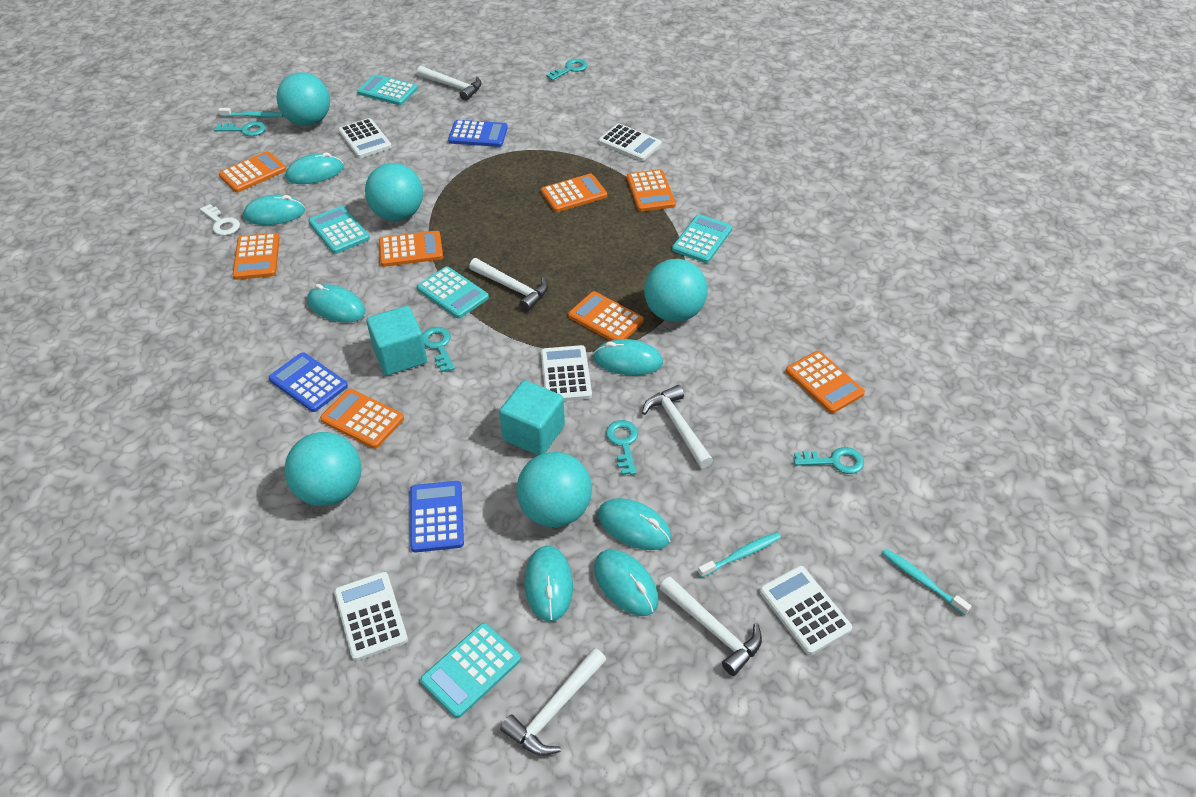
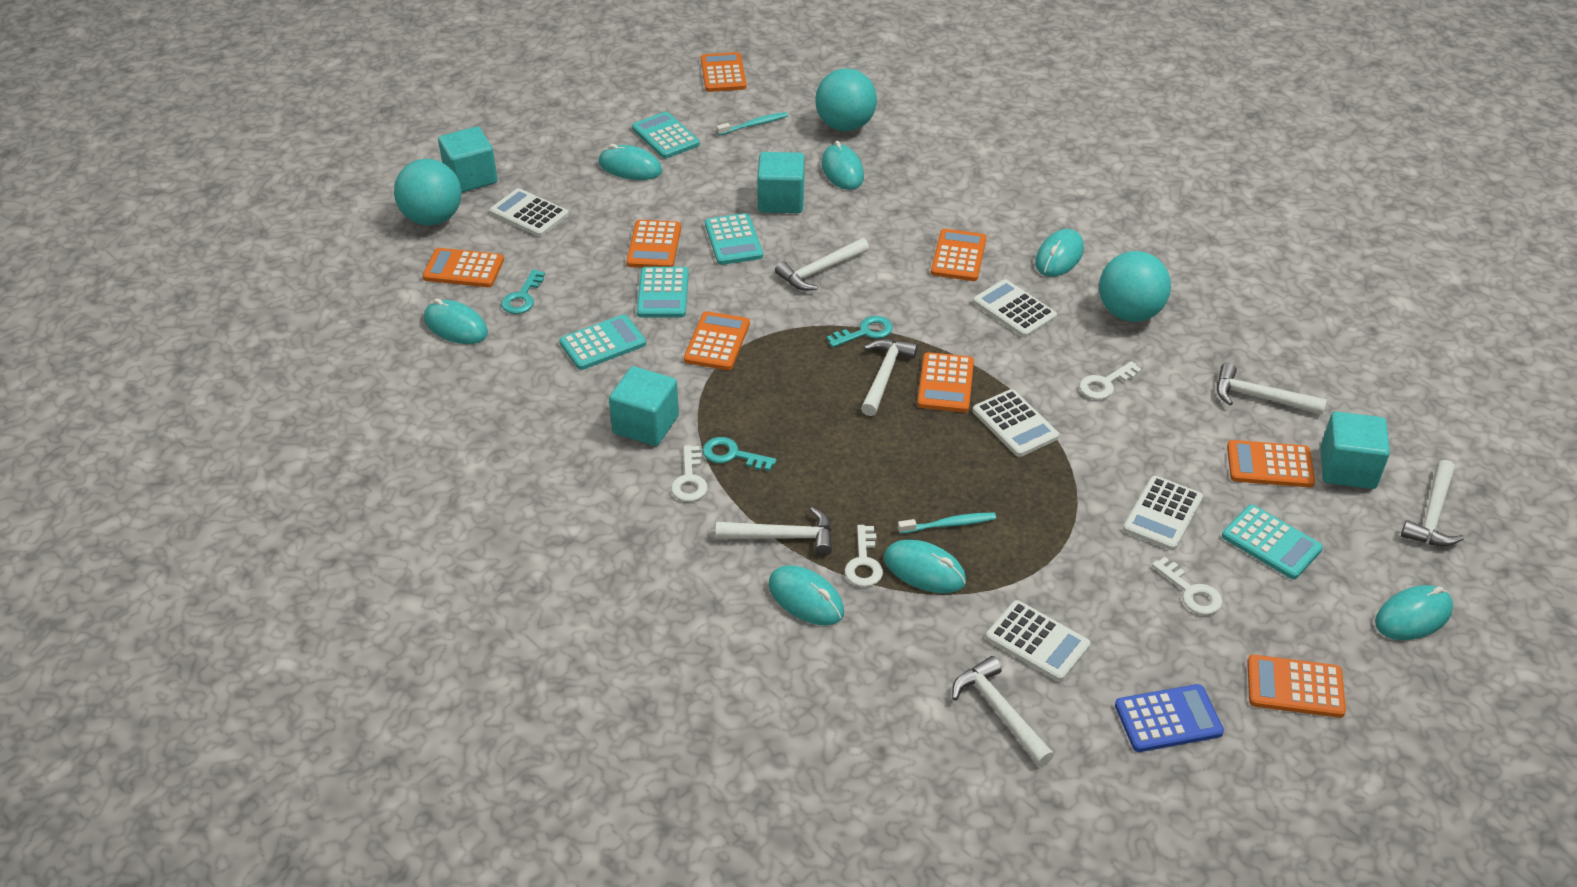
blue calculator: 3 -> 1
turquoise ball: 5 -> 3
turquoise cube: 2 -> 4
turquoise key: 5 -> 3
turquoise toothbrush: 3 -> 2
white hammer: 5 -> 6
white key: 1 -> 4

